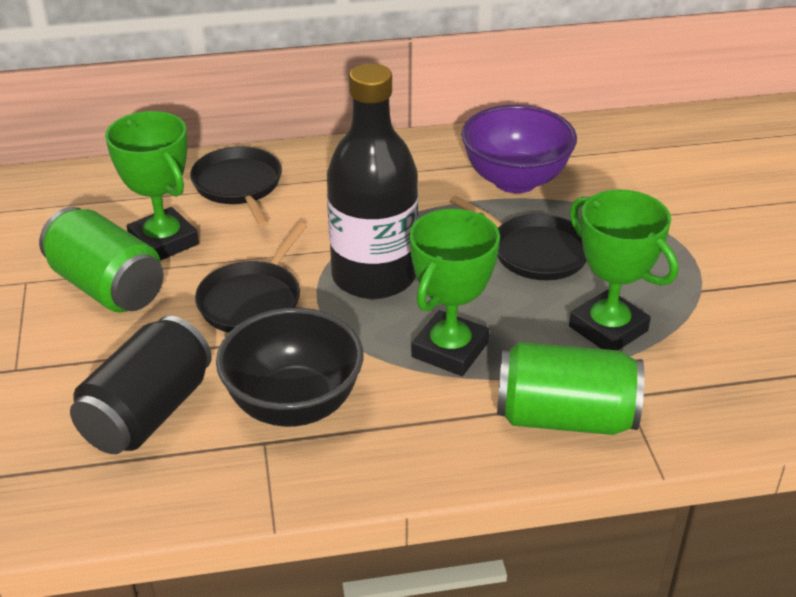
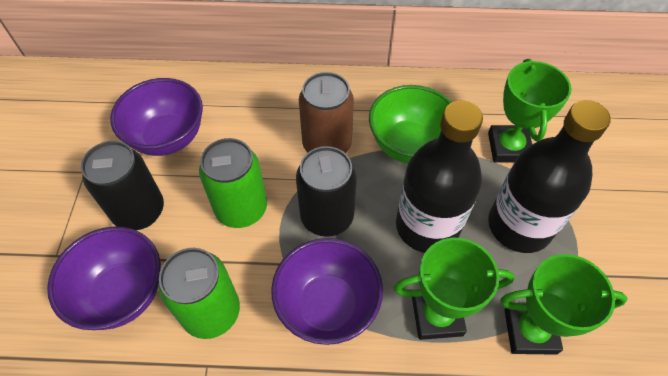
black bottle: 1 -> 2
black bowl: 1 -> 0
black can: 1 -> 2
black pan: 3 -> 0
brown can: 0 -> 1
green bowl: 0 -> 1
purple bowl: 1 -> 3

